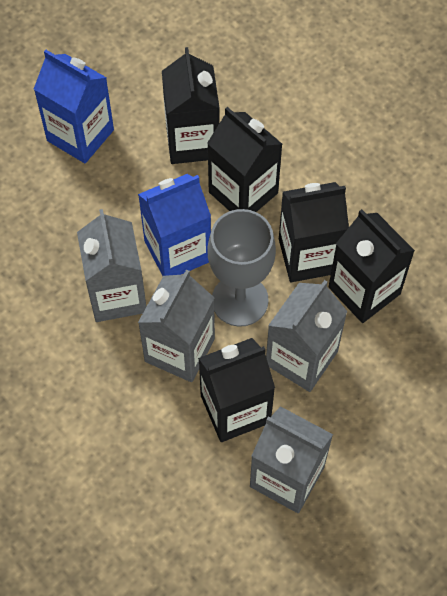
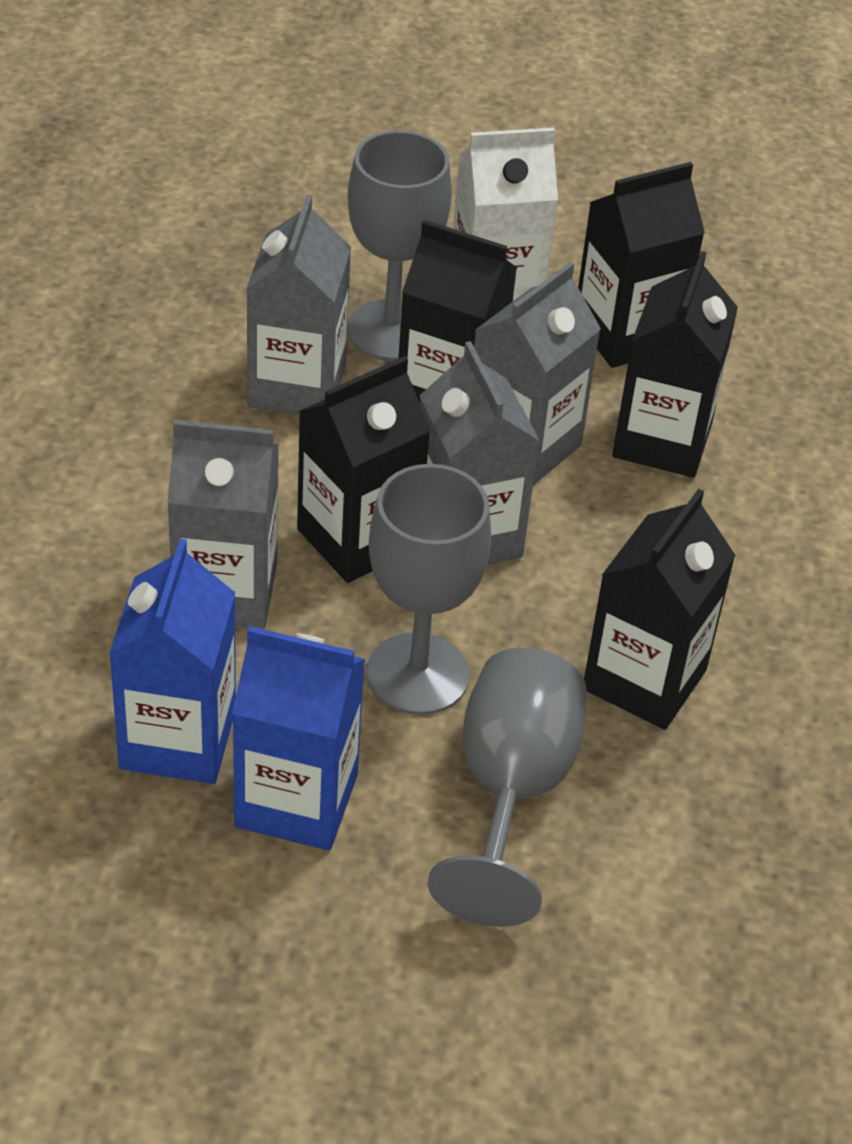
grey goblet: 1 -> 3
white carton: 0 -> 1

